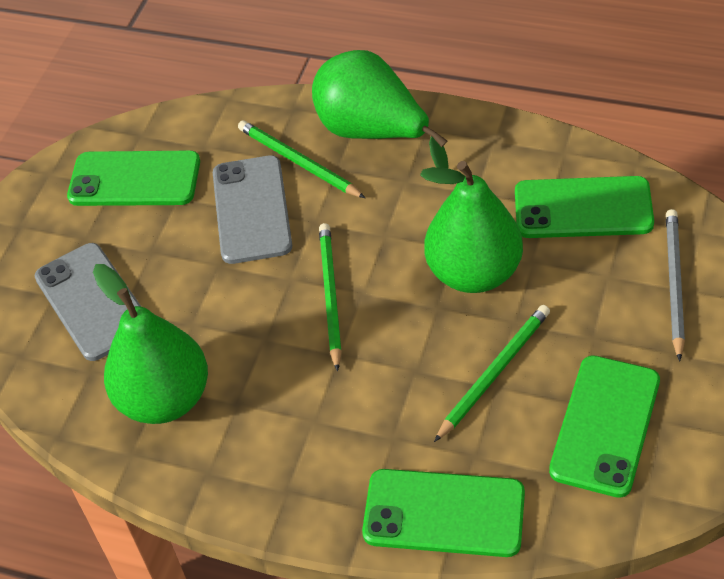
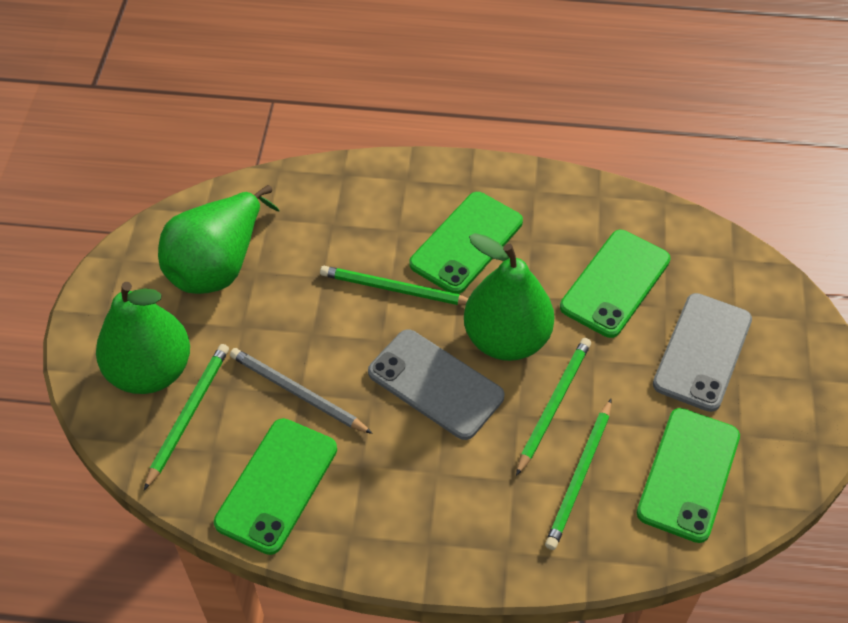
green pencil: 3 -> 4

